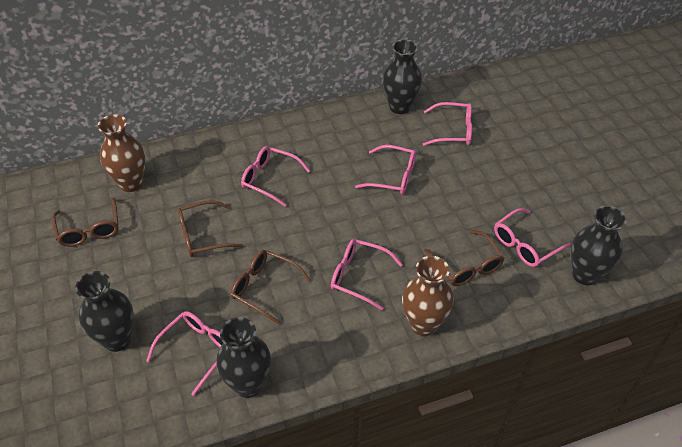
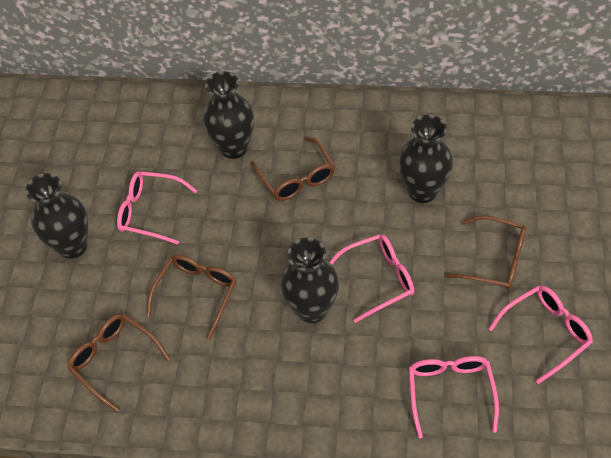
brown vase: 2 -> 0
pink glasses: 6 -> 4

